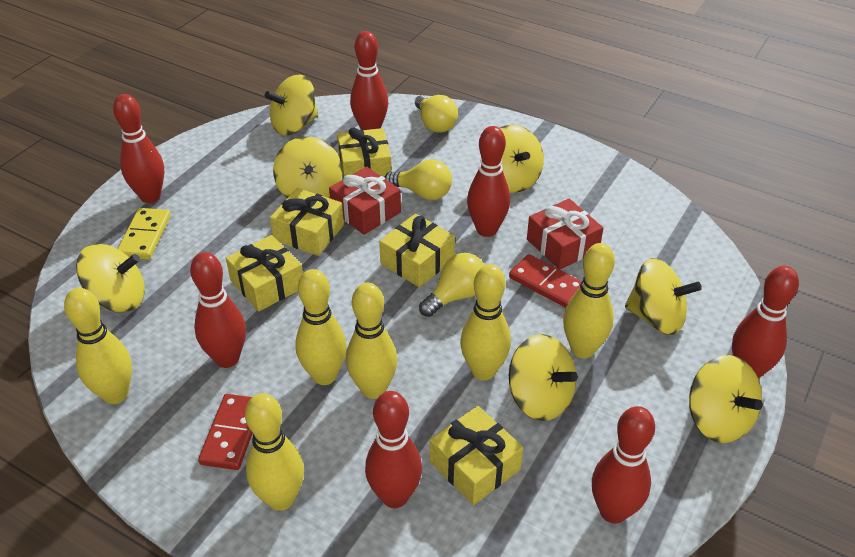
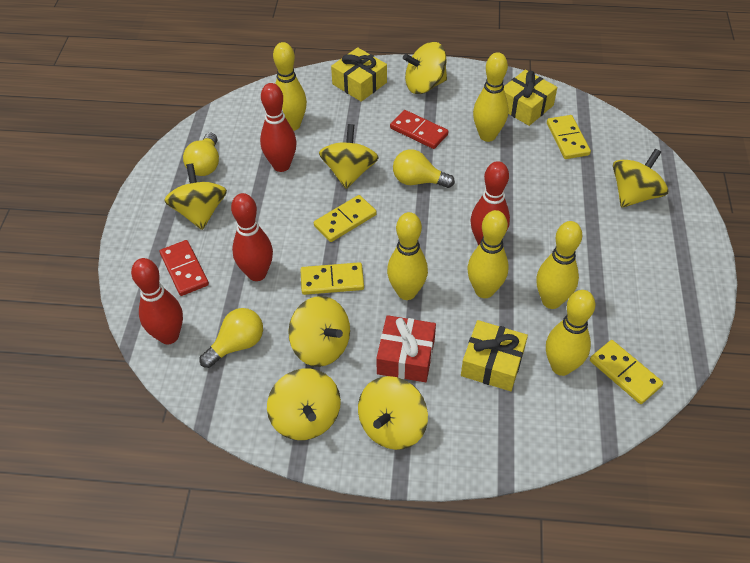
red bowling pin: 7 -> 4
red gift: 2 -> 1
yellow domino: 1 -> 4
yellow gift: 5 -> 3

